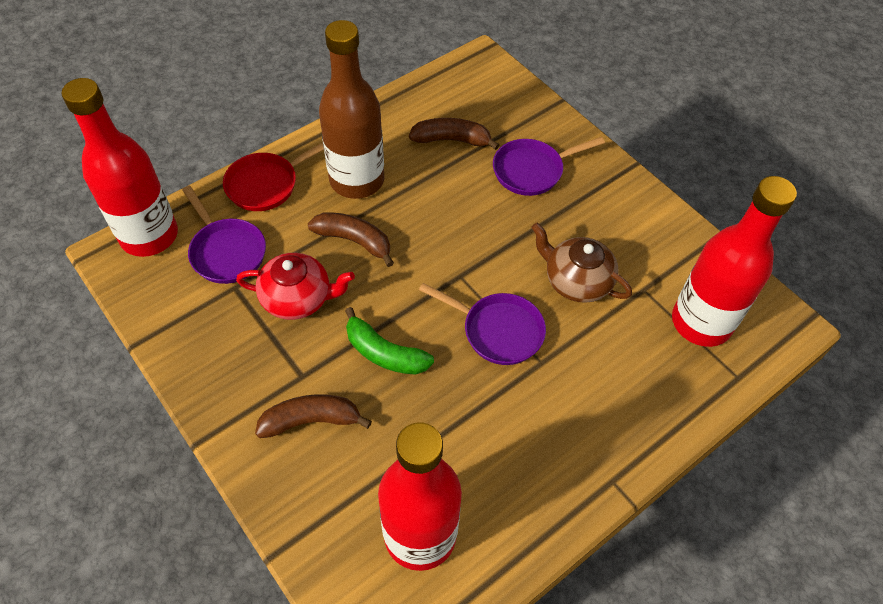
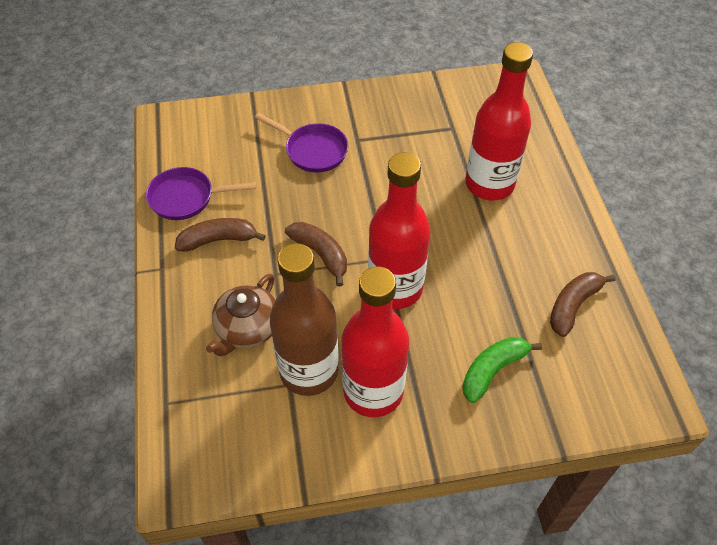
purple pan: 3 -> 2
red pan: 1 -> 0
red teapot: 1 -> 0

